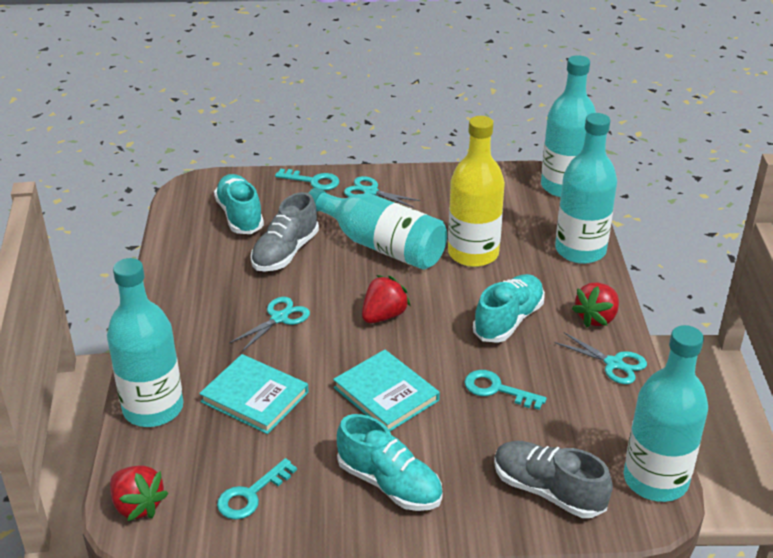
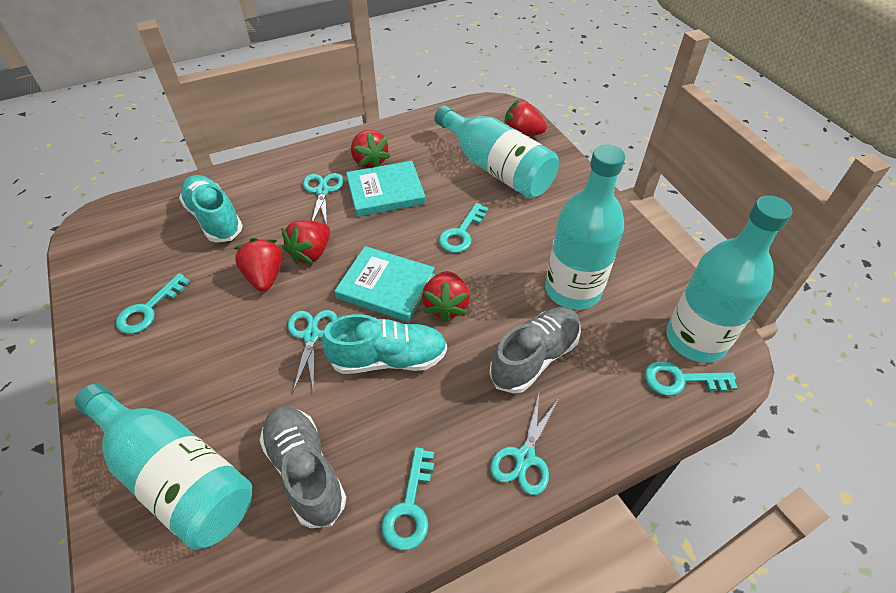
red strawberry: 3 -> 5
turquoise bottle: 5 -> 4
turquoise key: 3 -> 4
turquoise shoe: 3 -> 2
yellow bottle: 1 -> 0

